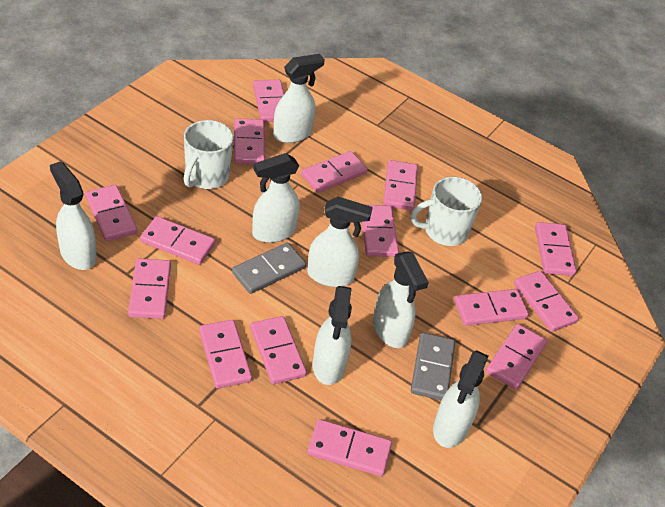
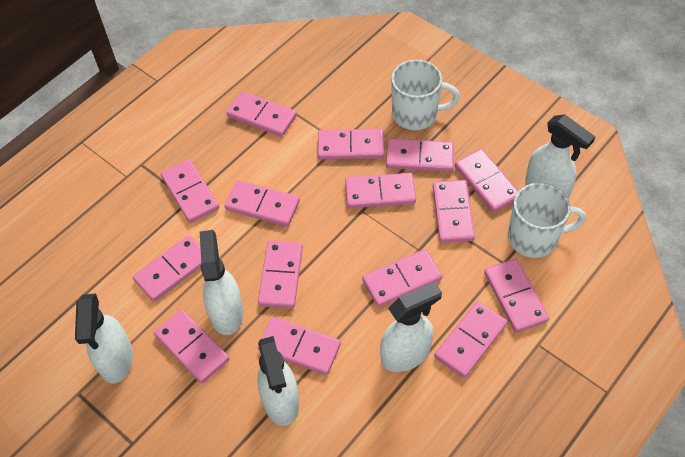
grey domino: 2 -> 0
white spray bottle: 7 -> 5

